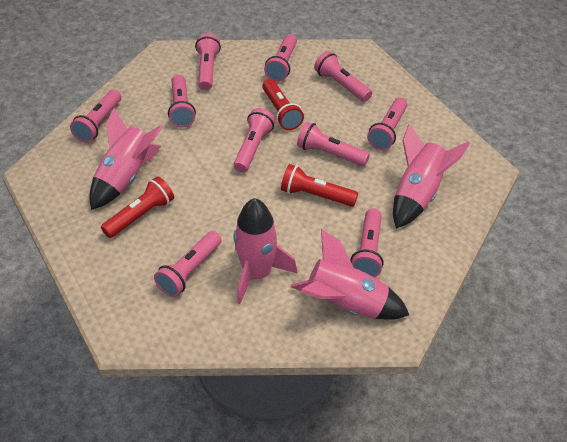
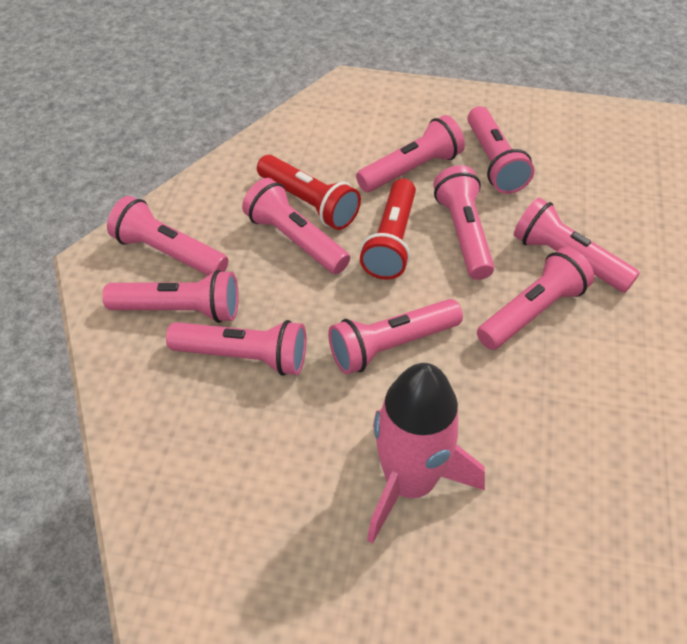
pink rocket: 4 -> 1
red flashlight: 3 -> 2

